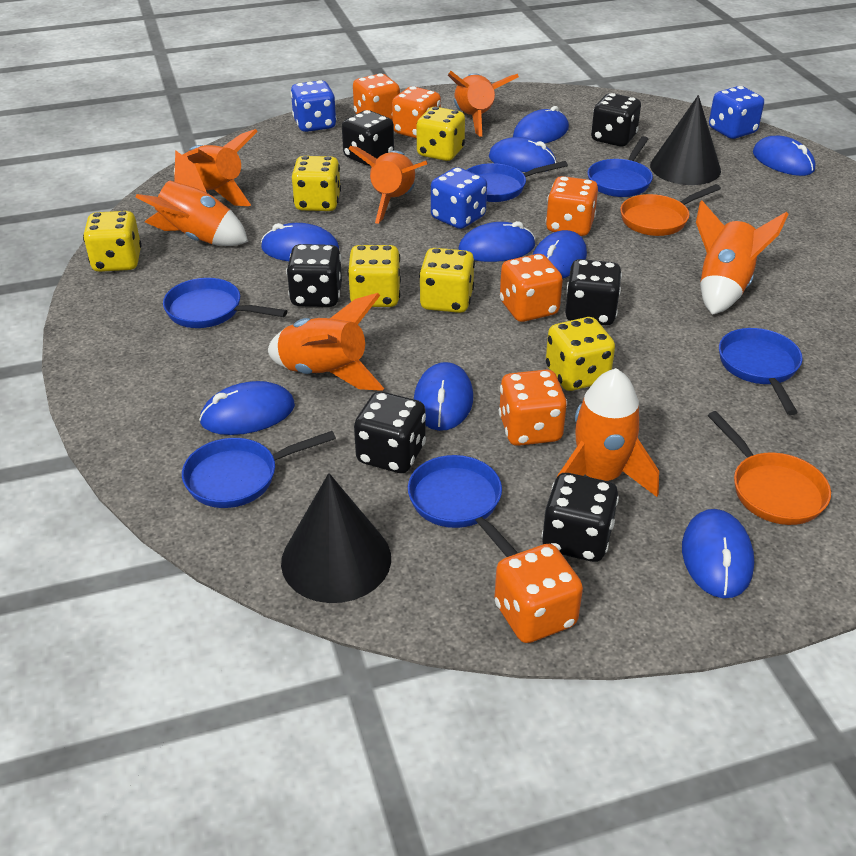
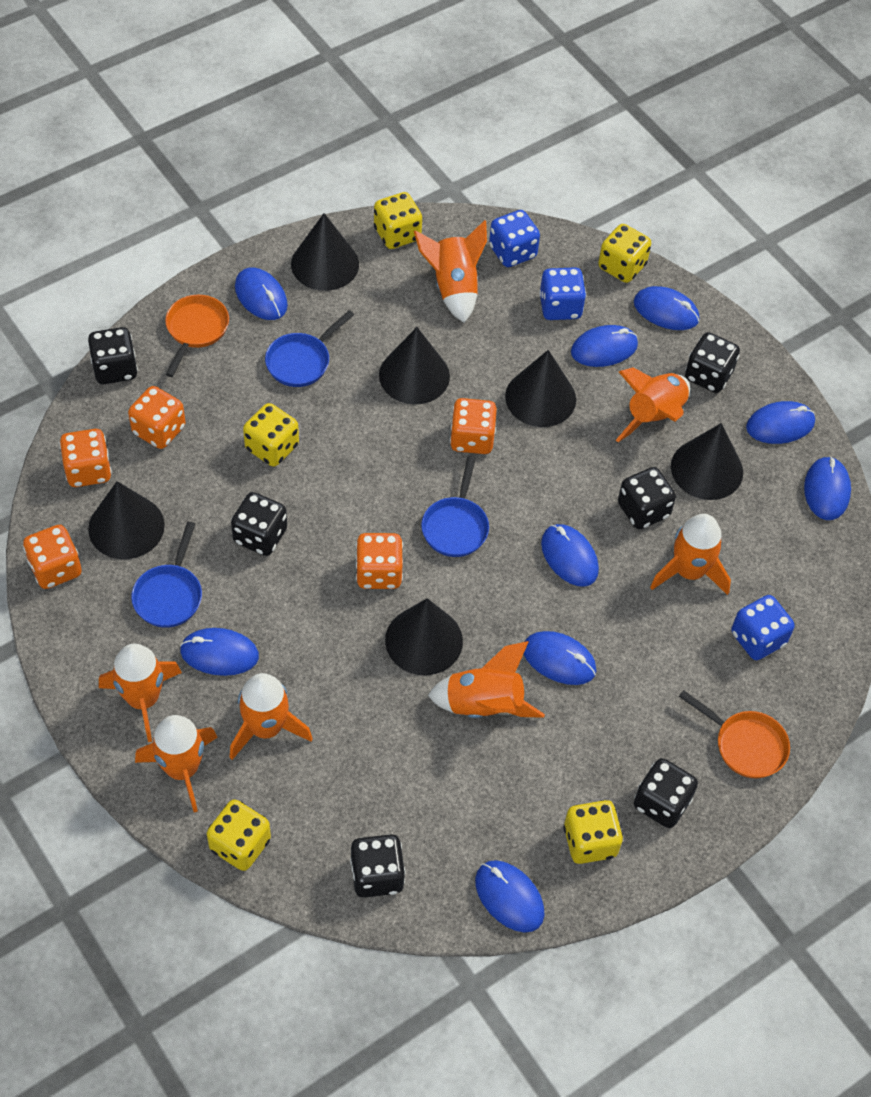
black cone: 2 -> 6
blue pan: 6 -> 3
orange dice: 6 -> 5
yellow dice: 6 -> 5

